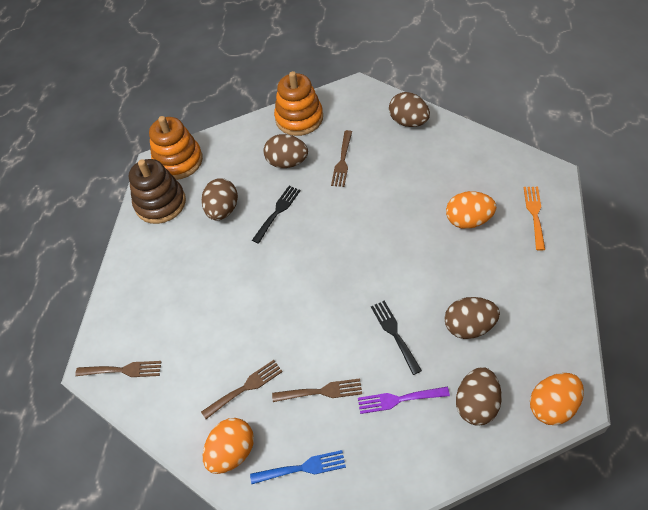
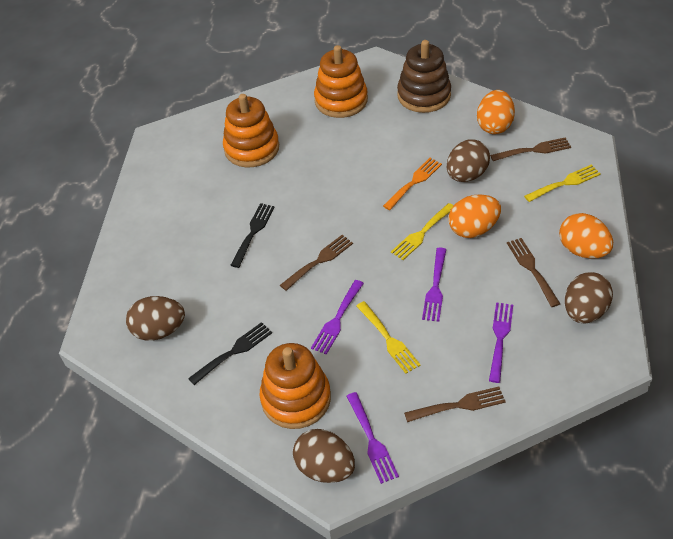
blue fork: 1 -> 0
brown egg: 5 -> 4
orange stacking toy: 2 -> 3
purple fork: 1 -> 4
yellow fork: 0 -> 3

